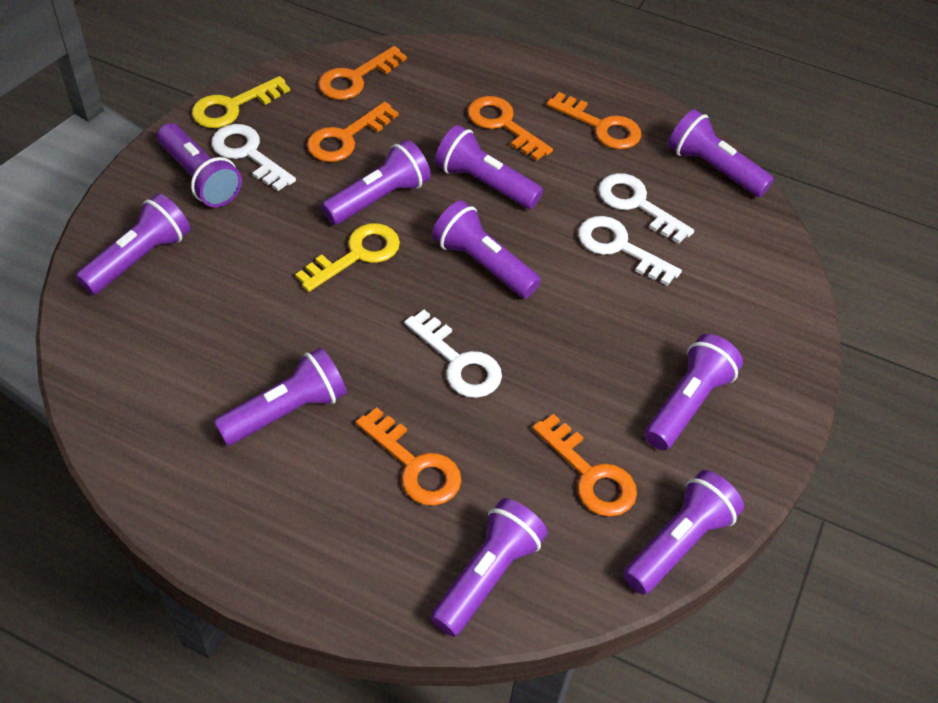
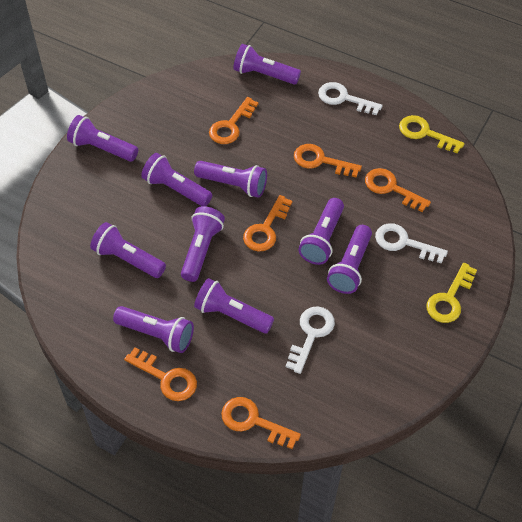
white key: 4 -> 3

